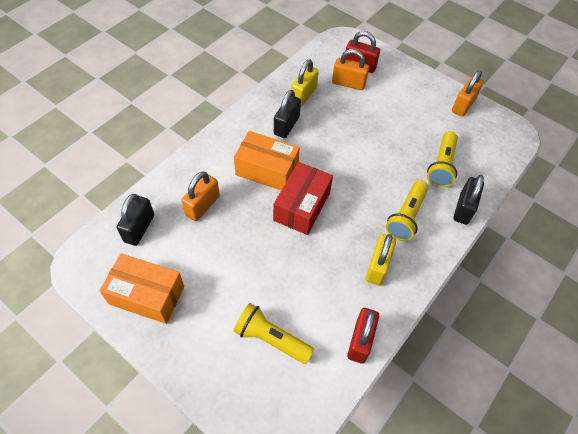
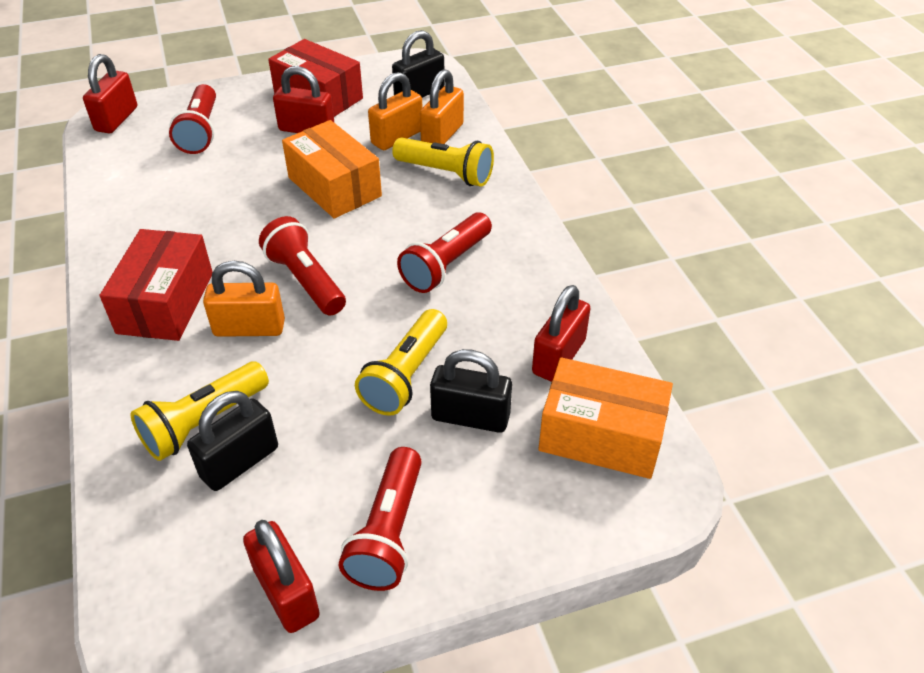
red box: 1 -> 2
red flashlight: 0 -> 4
red padlock: 2 -> 4
yellow padlock: 2 -> 0

